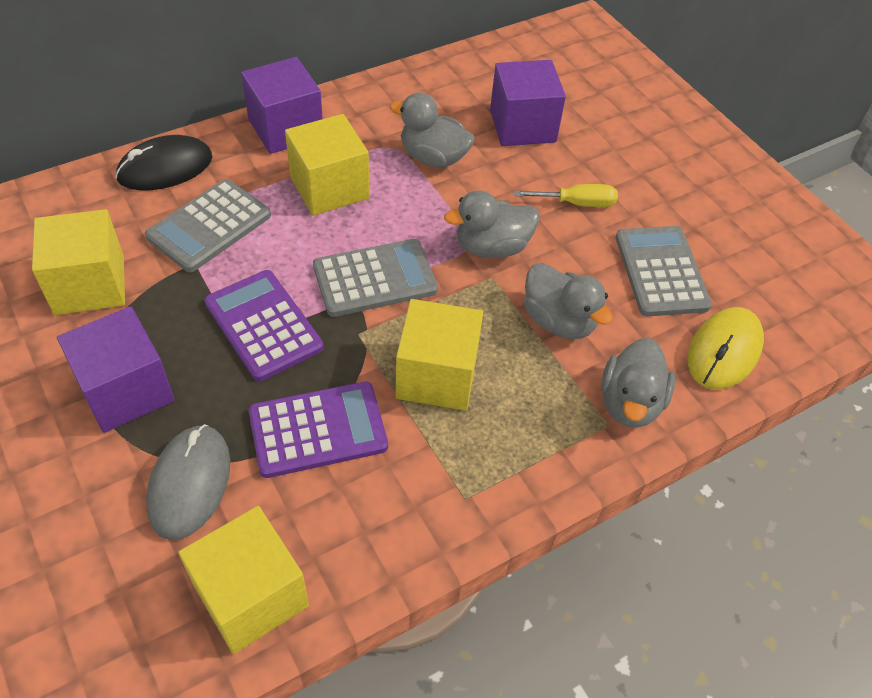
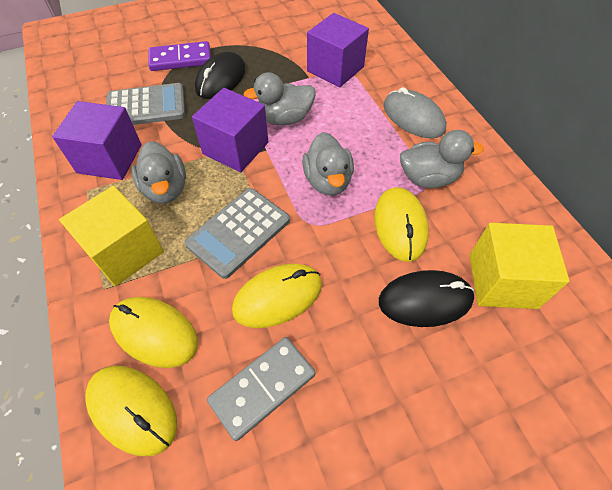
black mouse: 1 -> 2
grey calculator: 3 -> 2
grey domino: 0 -> 1
purple calculator: 2 -> 0
purple domino: 0 -> 1
yellow cube: 4 -> 2
yellow mouse: 1 -> 4
yellow screwdriver: 1 -> 0

